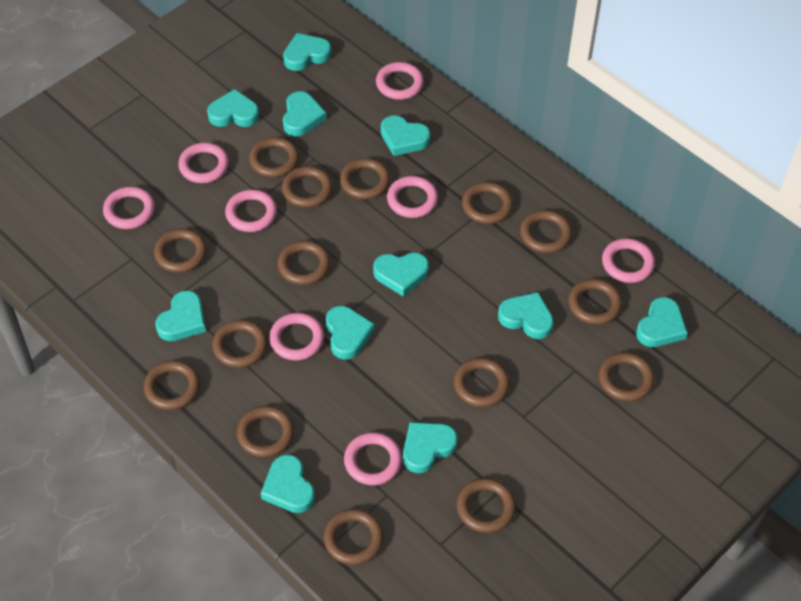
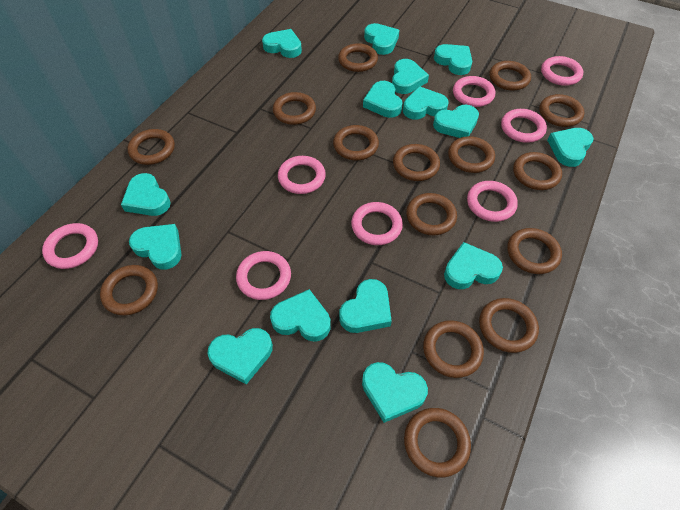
turquoise heart: 11 -> 15

